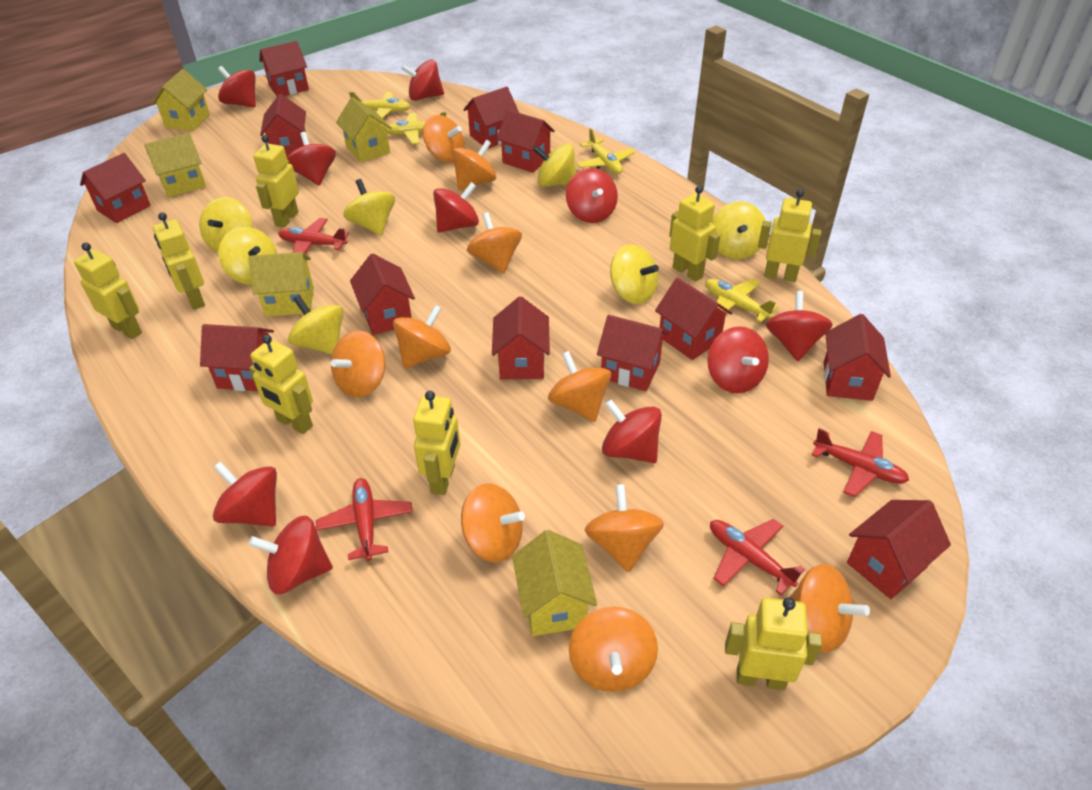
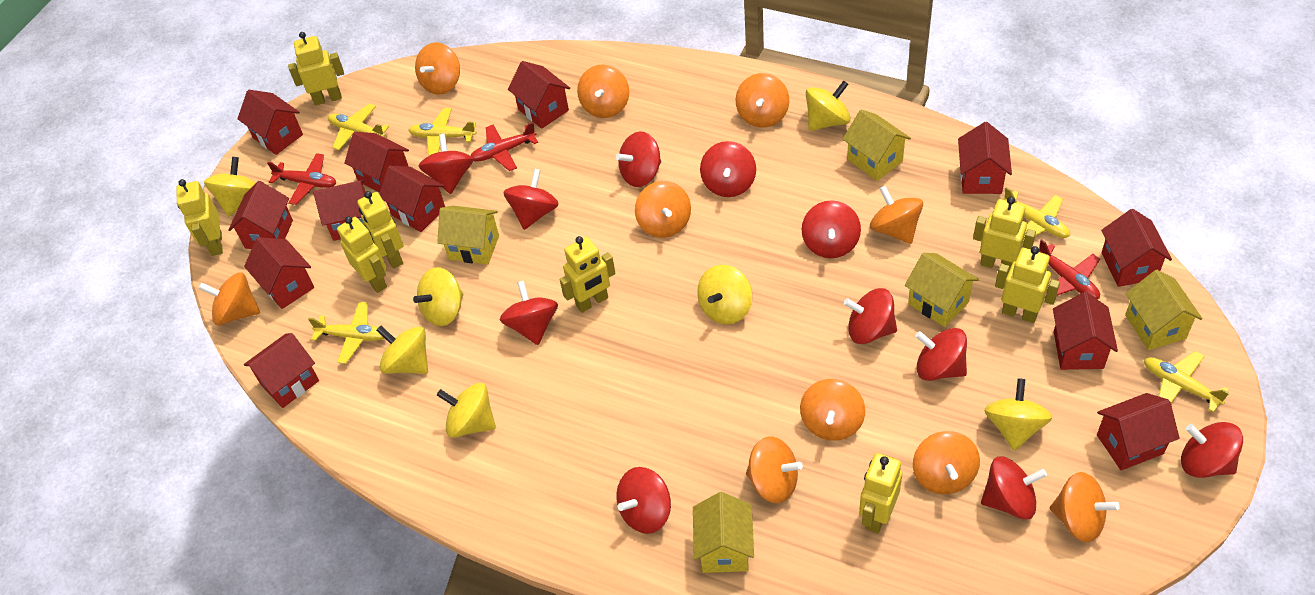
red plane: 4 -> 3
red spinning top: 10 -> 11
yellow plane: 4 -> 5

